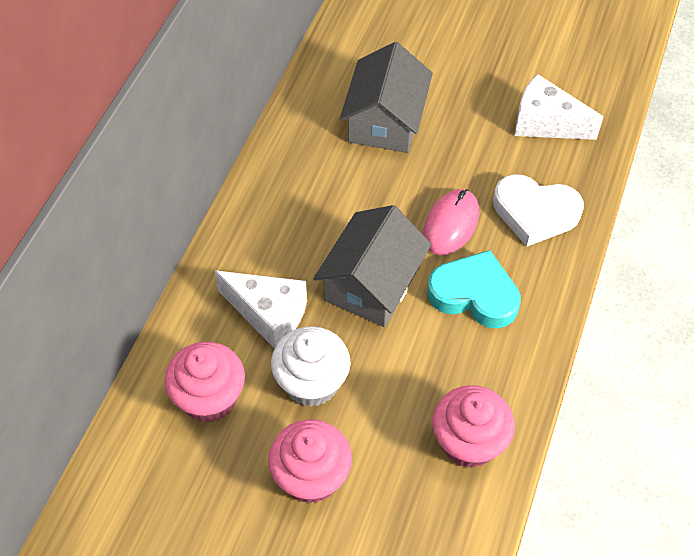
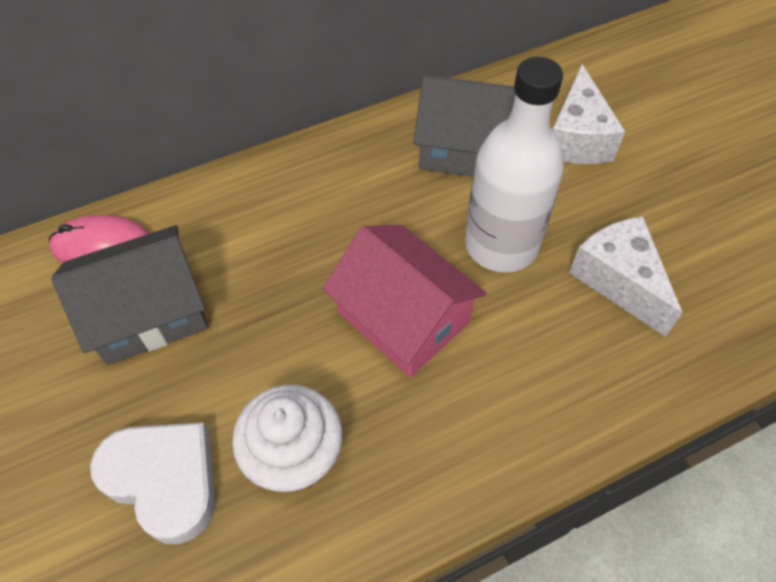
pink cupcake: 3 -> 0
pink house: 0 -> 1
turquoise heart: 1 -> 0
white bottle: 0 -> 1

